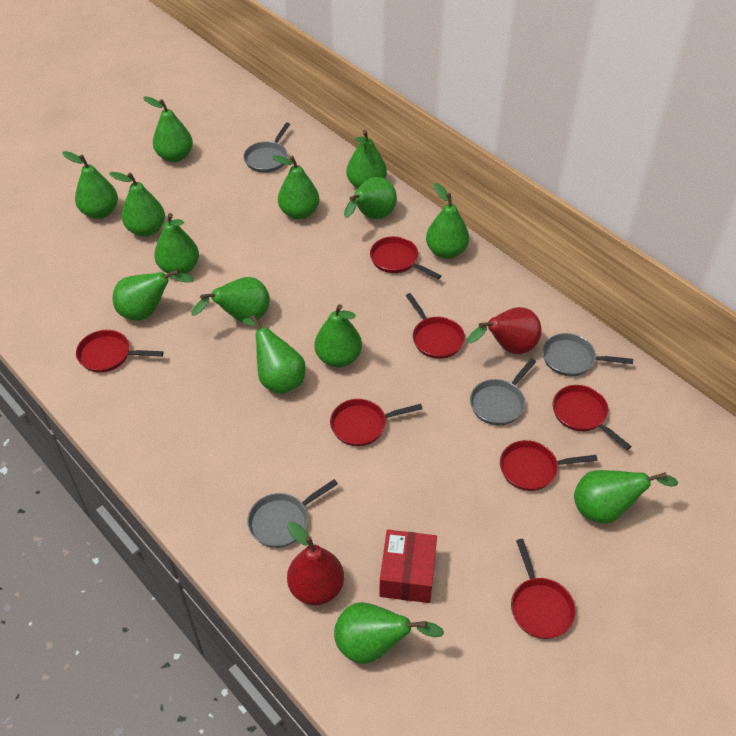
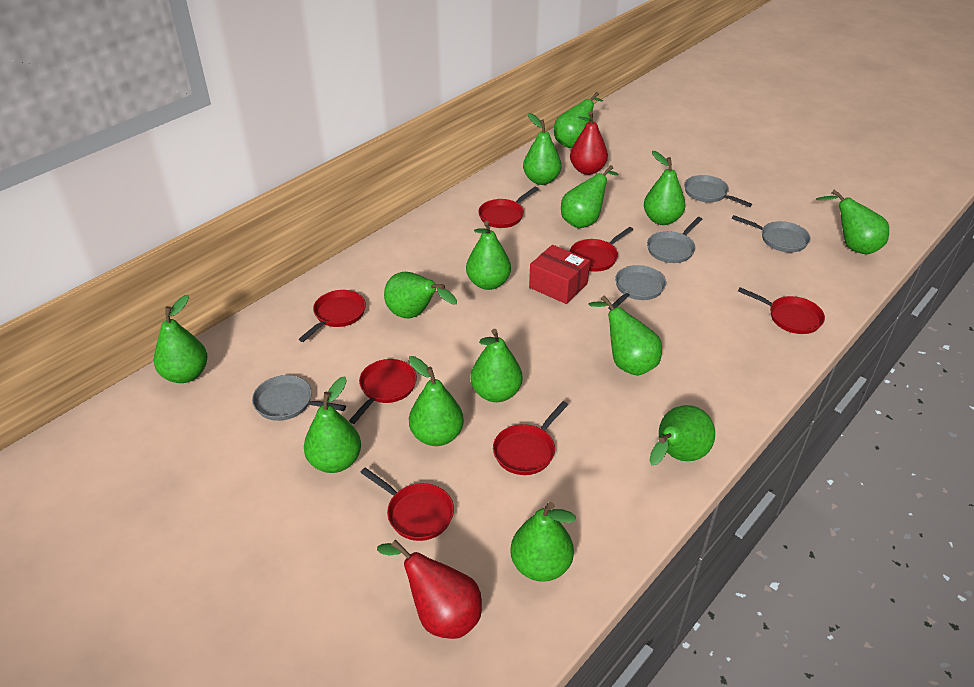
grey pan: 4 -> 5

